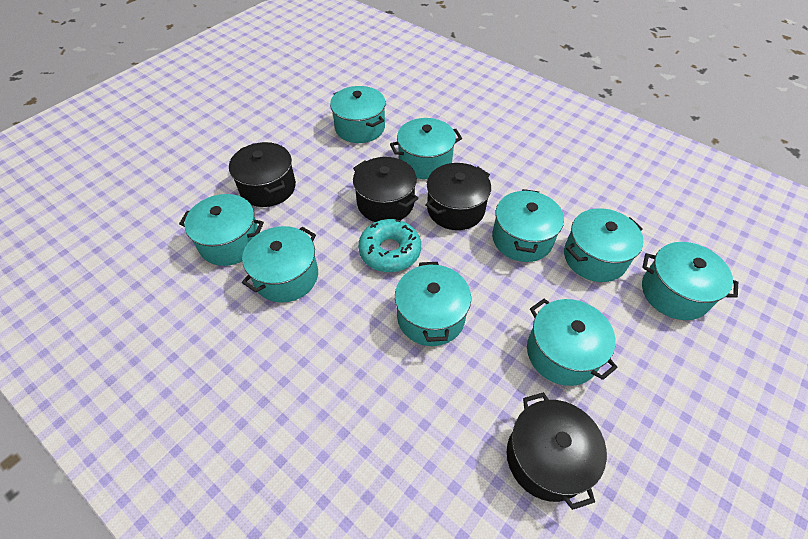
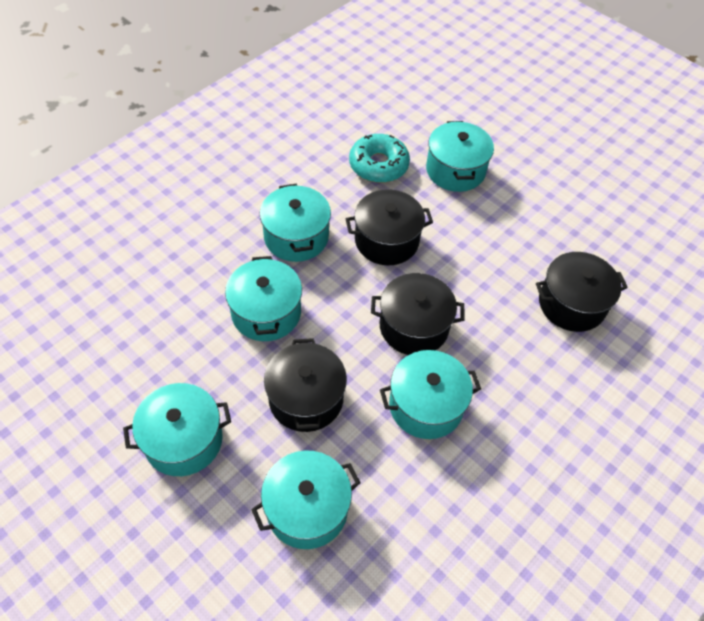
turquoise pot: 9 -> 6

